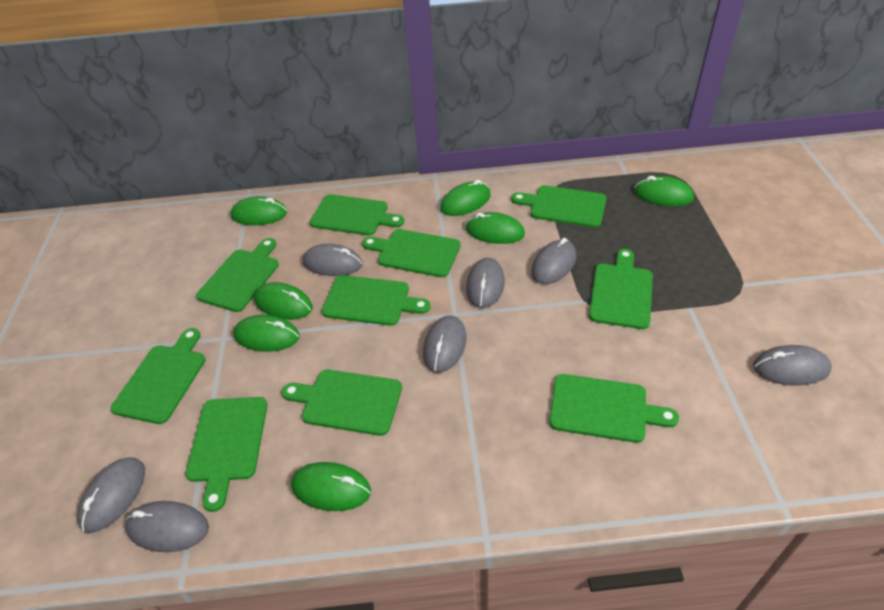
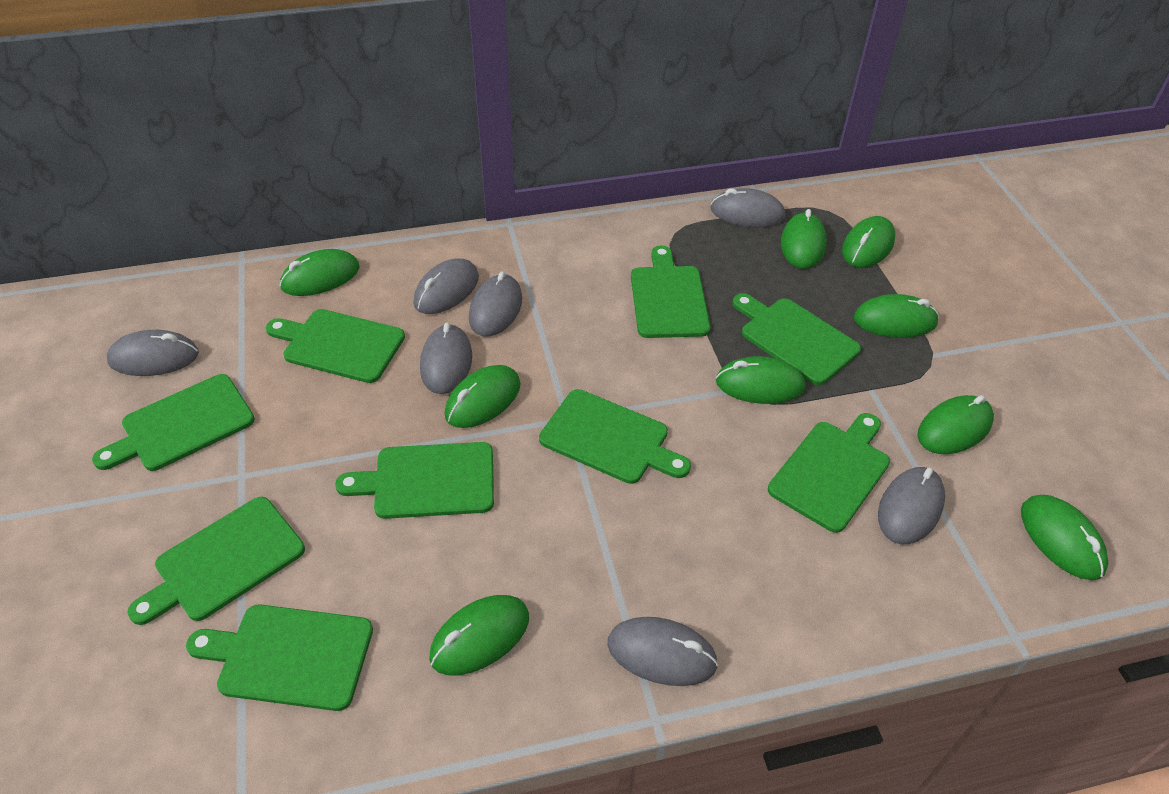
green cutting board: 10 -> 9
green mouse: 7 -> 9

